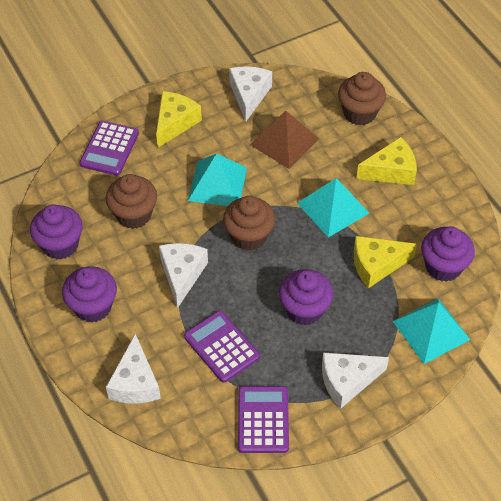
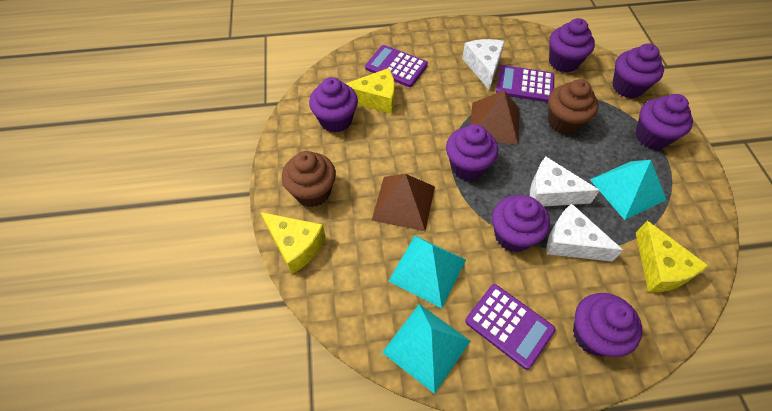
brown cupcake: 3 -> 2
brown pyramid: 1 -> 2
purple cupcake: 4 -> 7
white cheese: 4 -> 3

